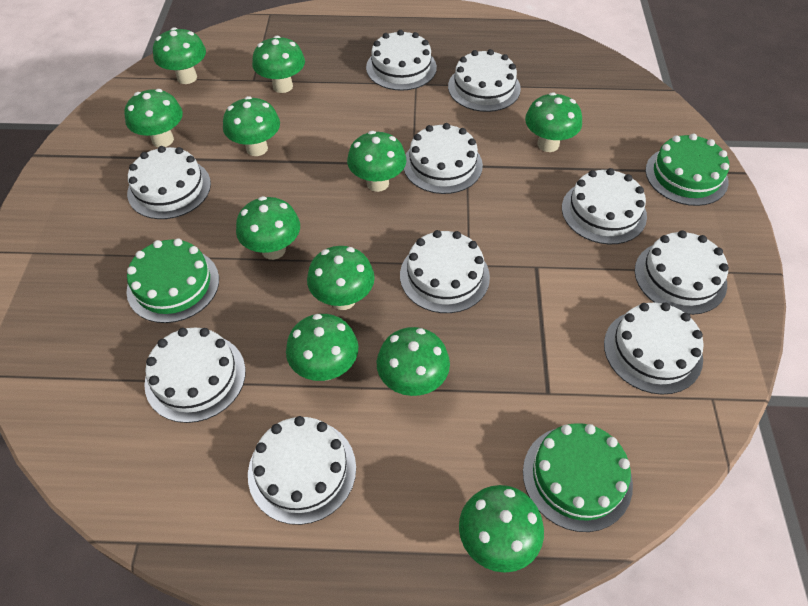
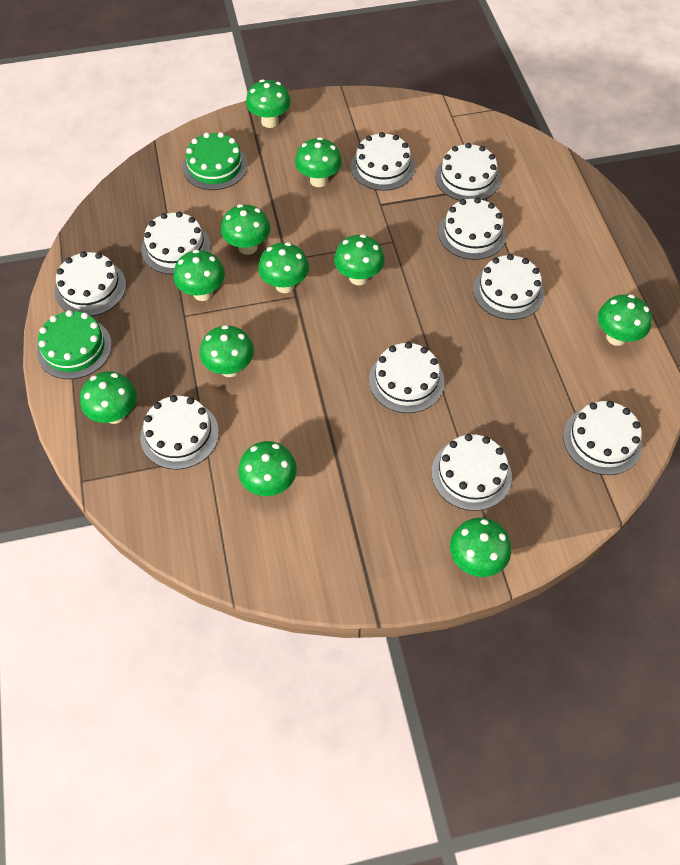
green cake: 3 -> 2

